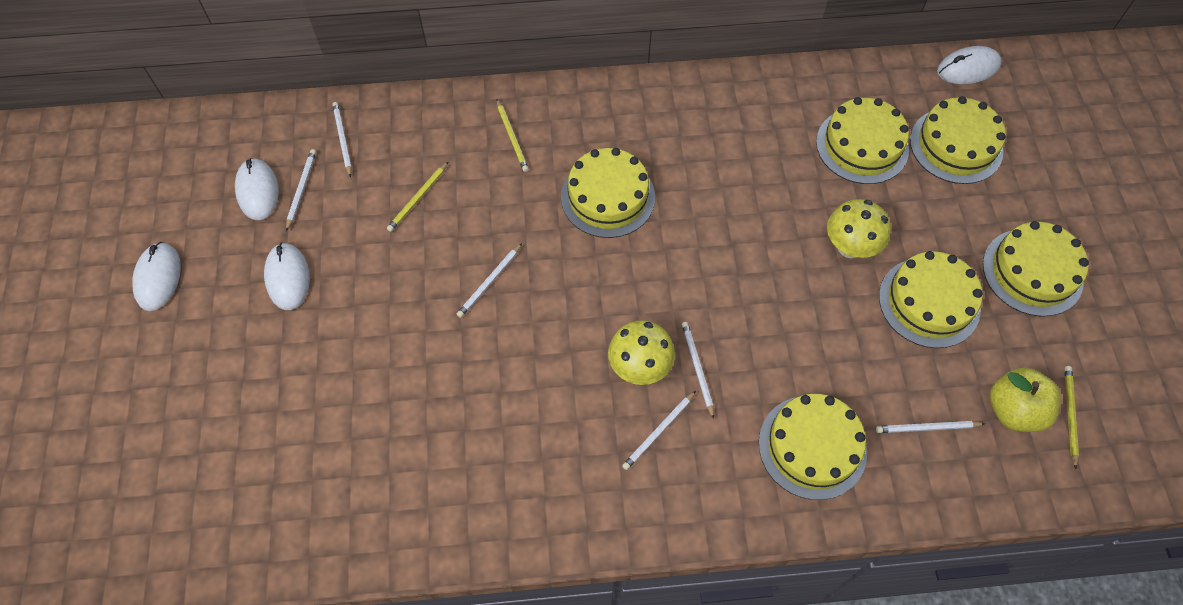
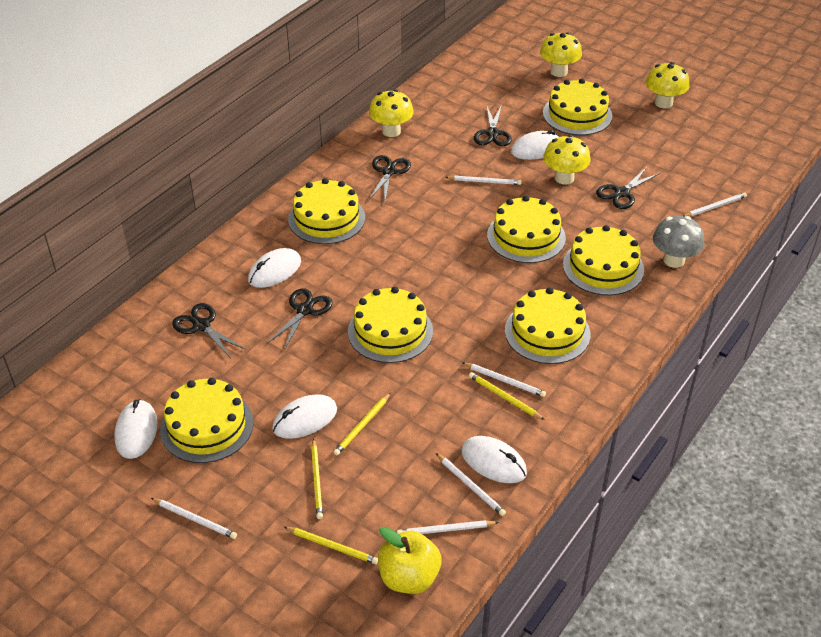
black scissors: 0 -> 5
grey mushroom: 0 -> 1
white mouse: 4 -> 5
yellow cake: 6 -> 7
yellow mushroom: 2 -> 4
yellow pencil: 3 -> 4

